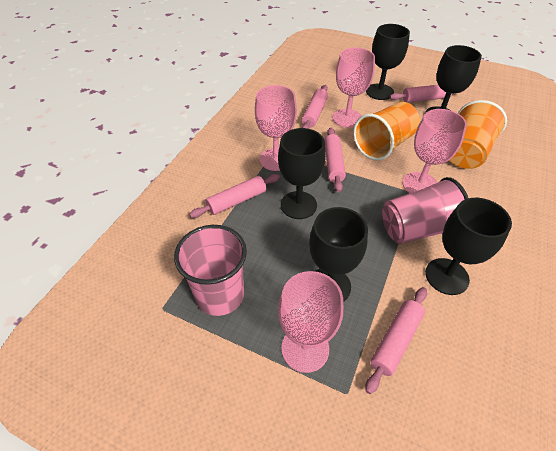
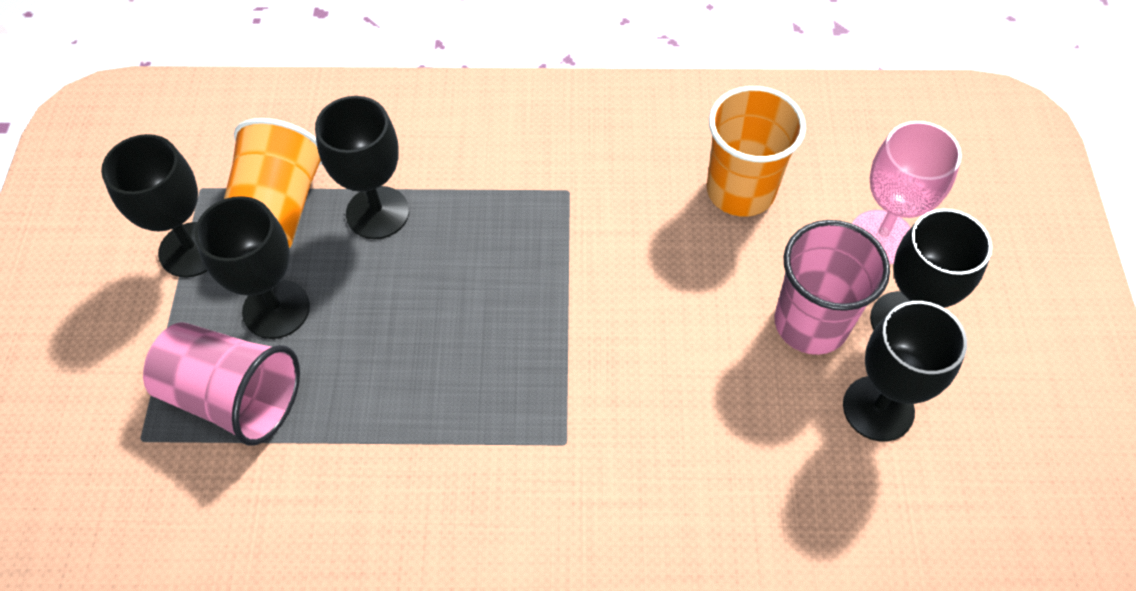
pink goblet: 4 -> 1
pink rolling pin: 5 -> 0

